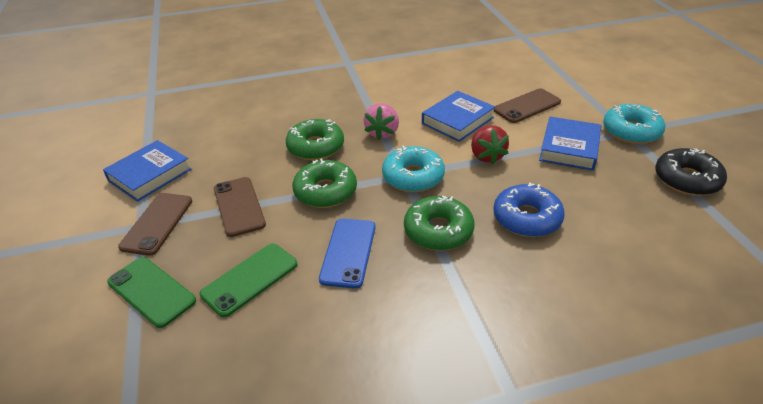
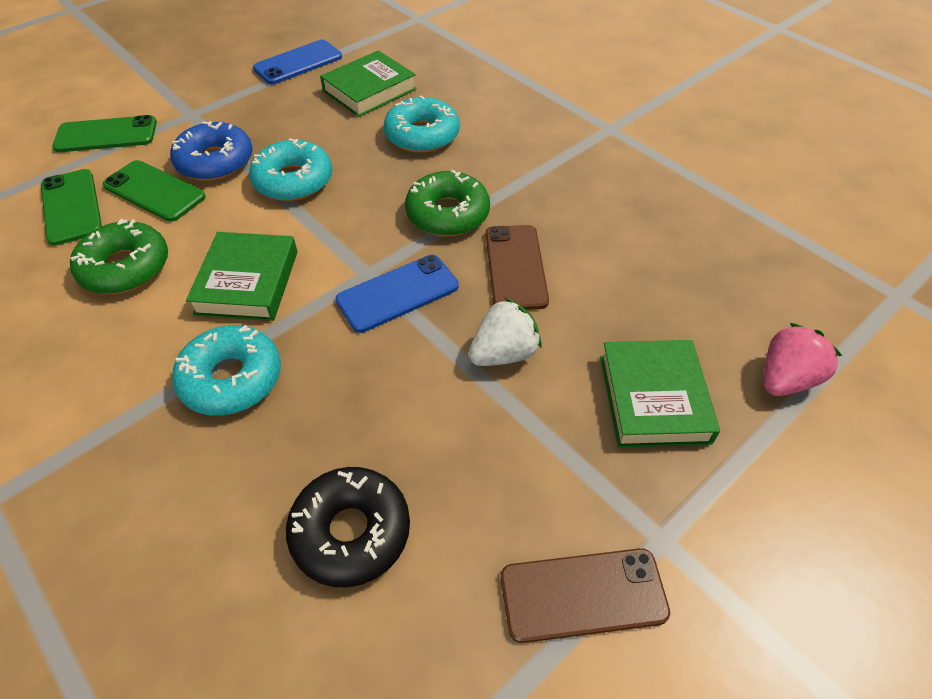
blue book: 3 -> 0
blue phone: 1 -> 2
brown phone: 3 -> 2
green book: 0 -> 3
green donut: 3 -> 2
green phone: 2 -> 3
red strawberry: 1 -> 0
turquoise donut: 2 -> 3
white strawberry: 0 -> 1

